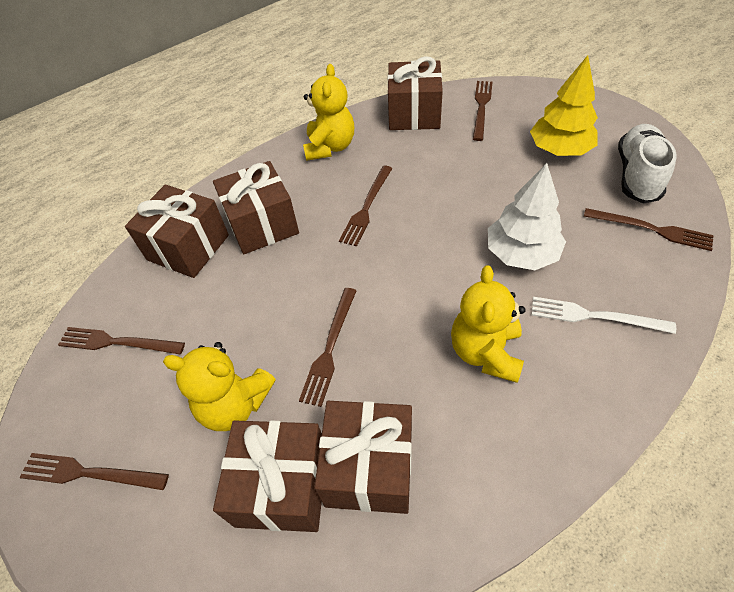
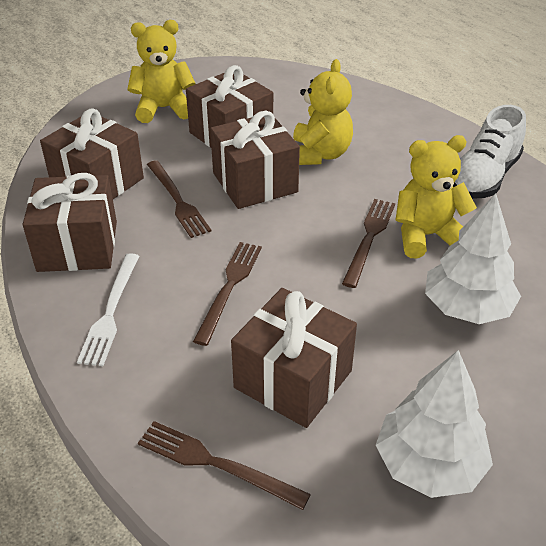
brown fork: 6 -> 4
white tree: 1 -> 2
yellow tree: 1 -> 0

